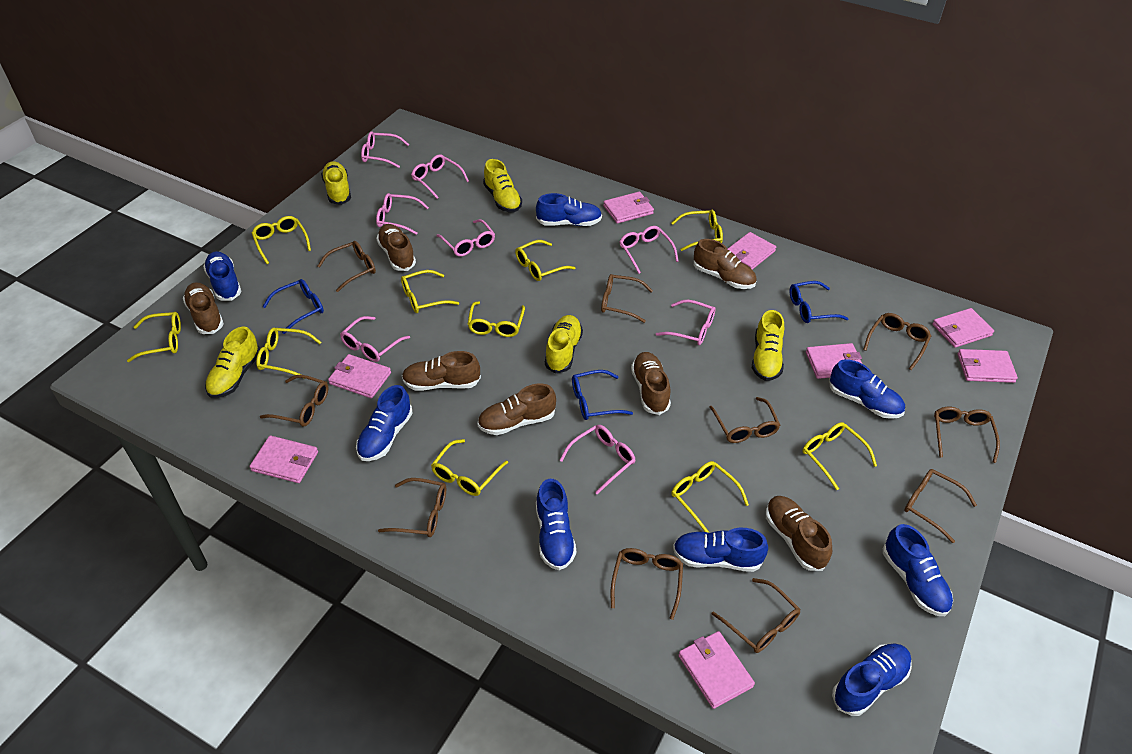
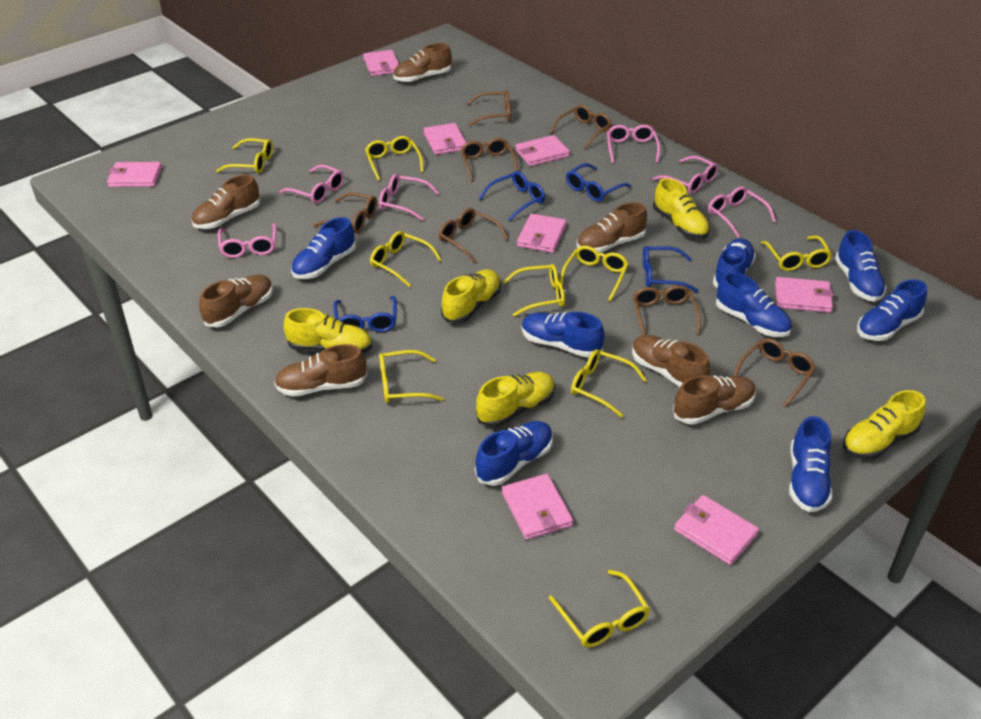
blue glasses: 3 -> 4
brown glasses: 10 -> 7
pink glasses: 8 -> 6
yellow glasses: 10 -> 9

